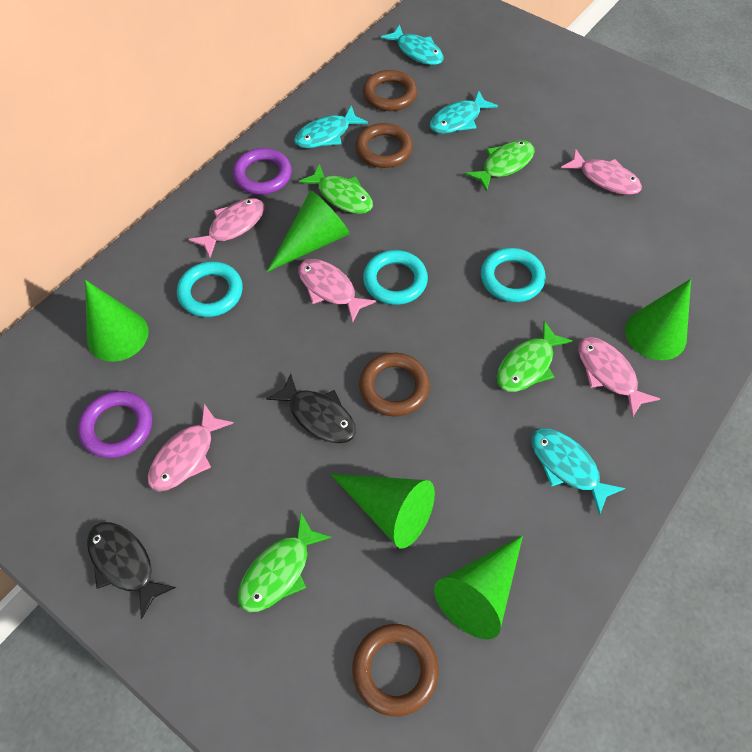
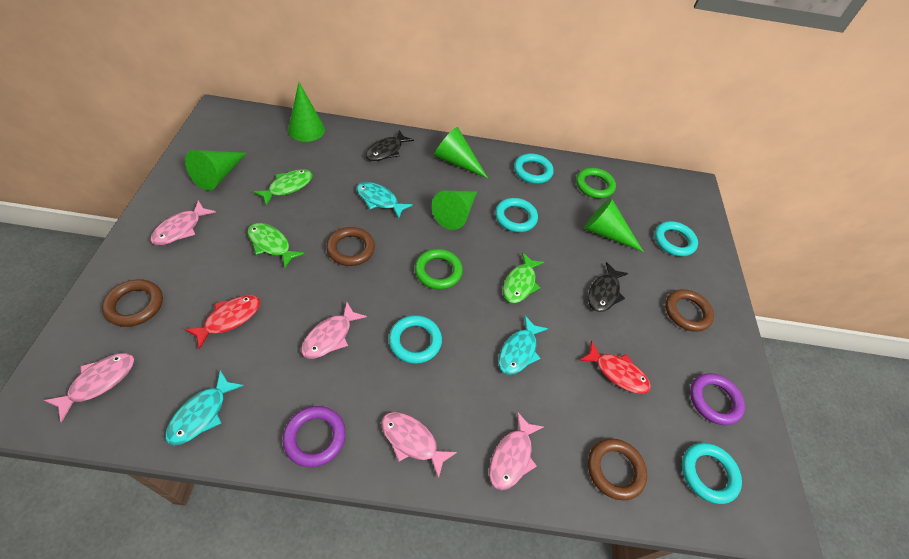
green fish: 4 -> 3
green ring: 0 -> 2
red fish: 0 -> 2
turquoise fish: 4 -> 3
turquoise ring: 3 -> 5

